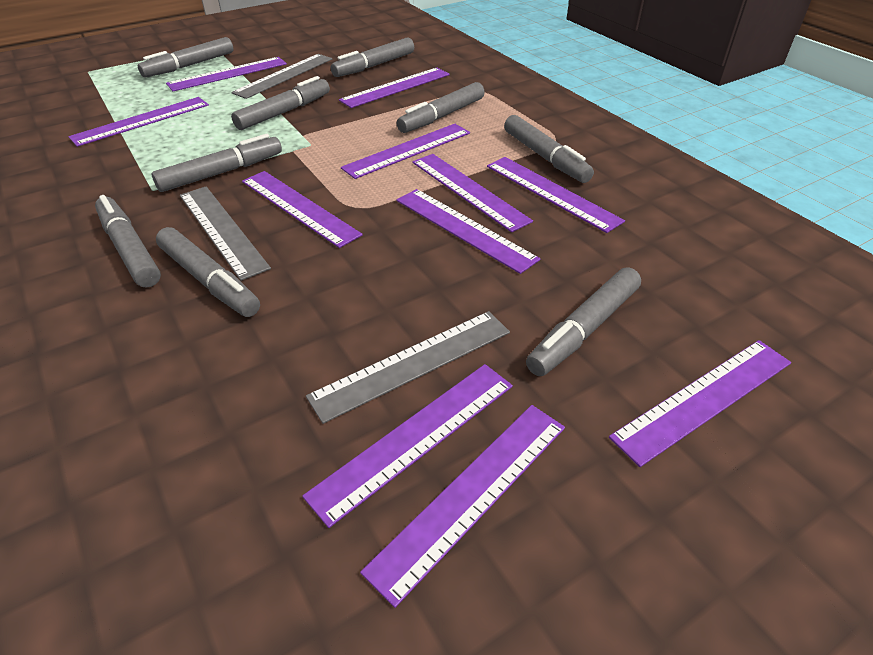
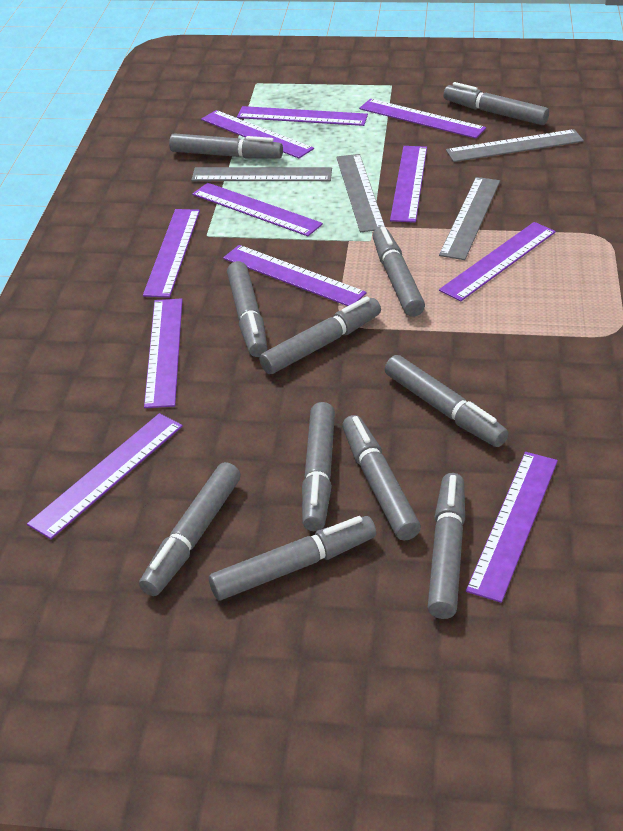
grey marker: 9 -> 11
grey ruler: 3 -> 4

